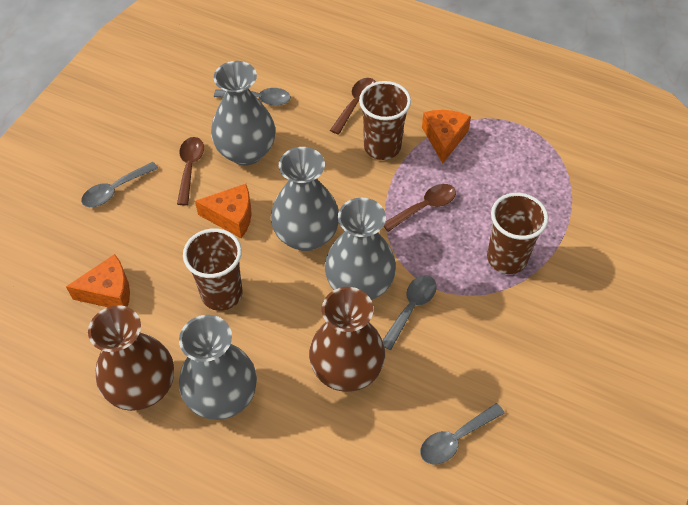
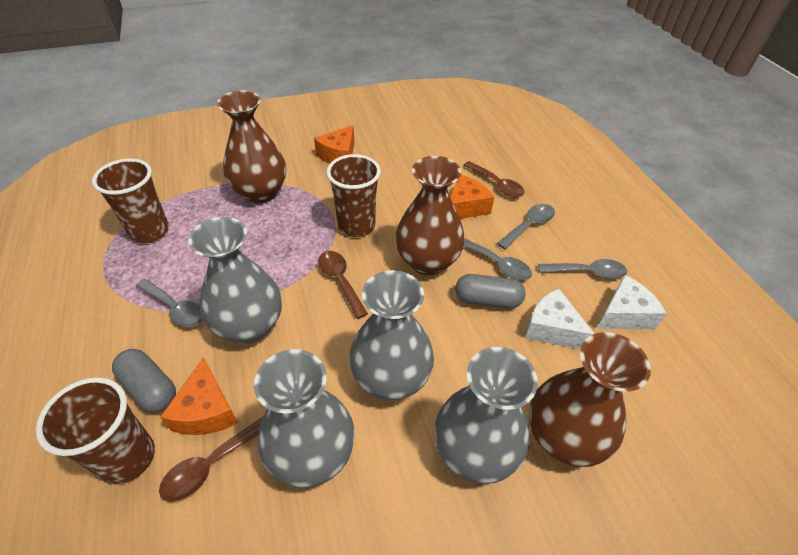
brown vase: 2 -> 3
grey capsule: 0 -> 2
white cheese: 0 -> 2

